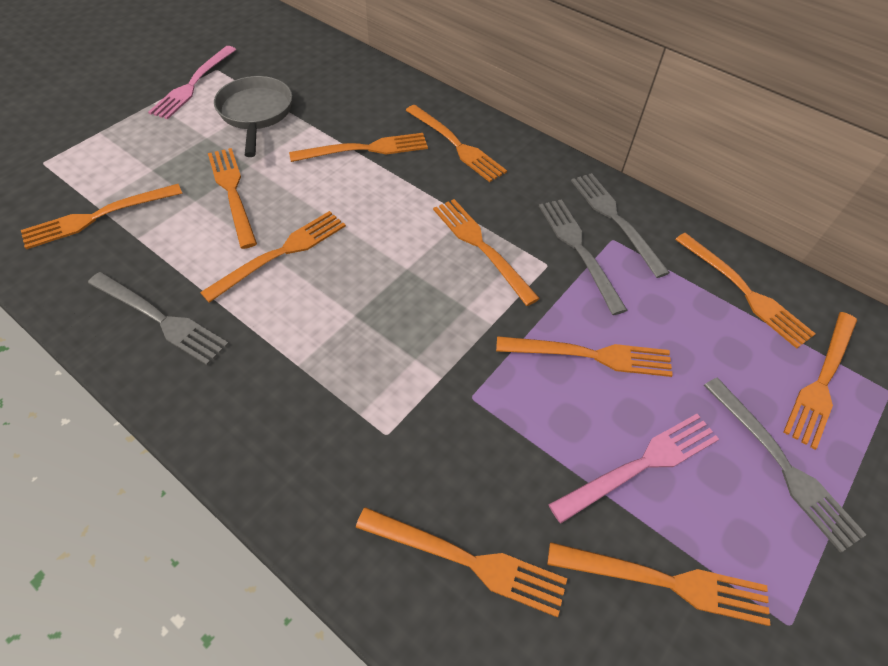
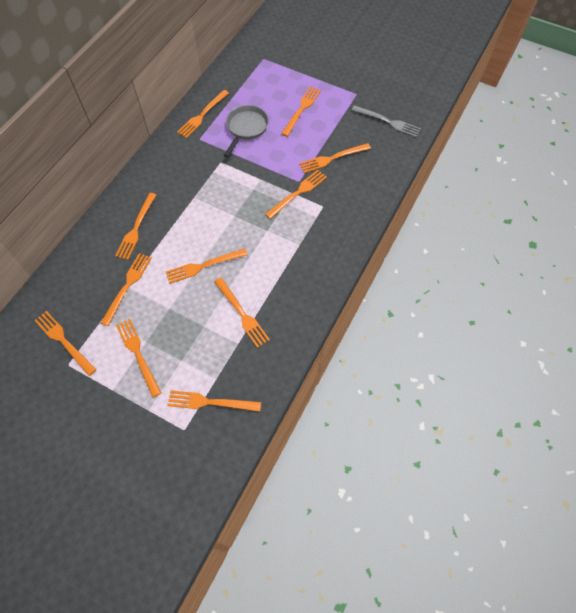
grey fork: 4 -> 1
pink fork: 2 -> 0

